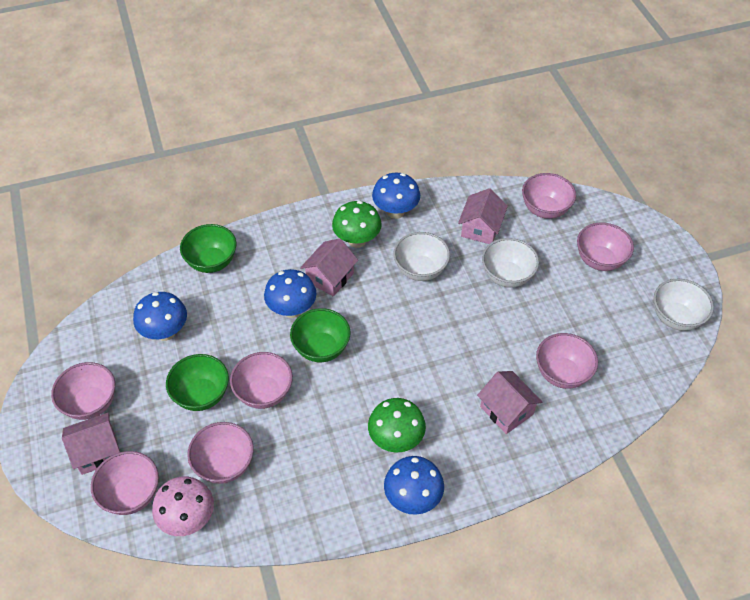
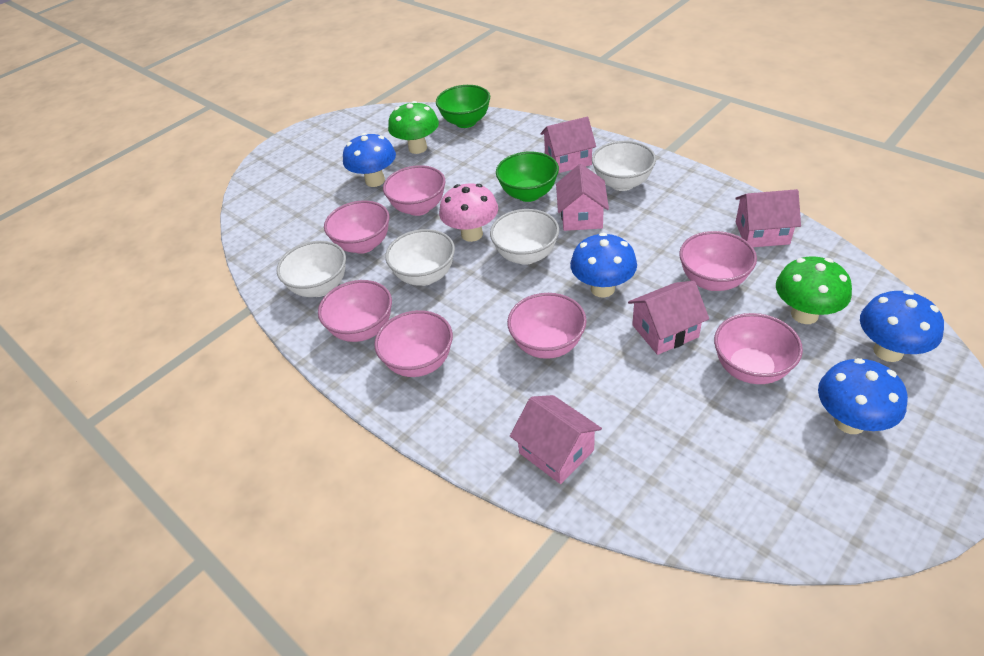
green bowl: 3 -> 2
pink house: 4 -> 5
white bowl: 3 -> 4

